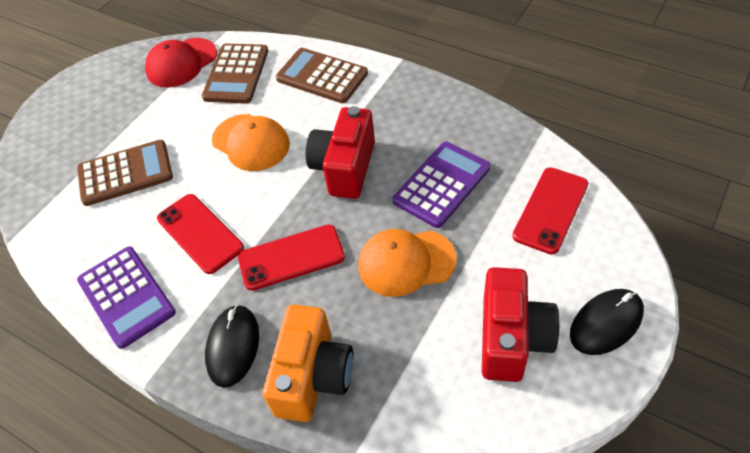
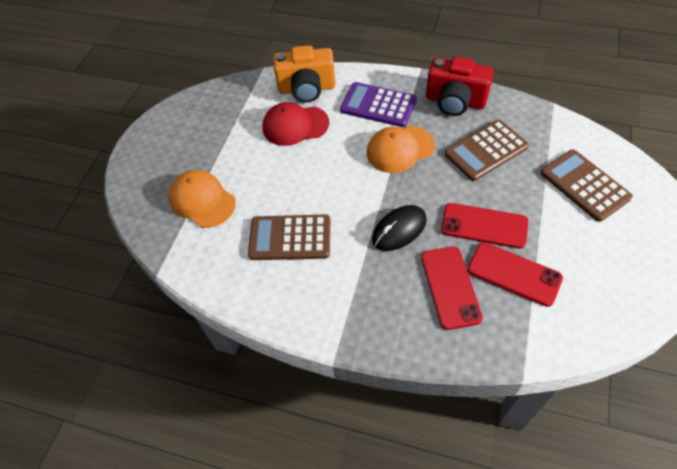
black mouse: 2 -> 1
purple calculator: 2 -> 1
red camera: 2 -> 1

